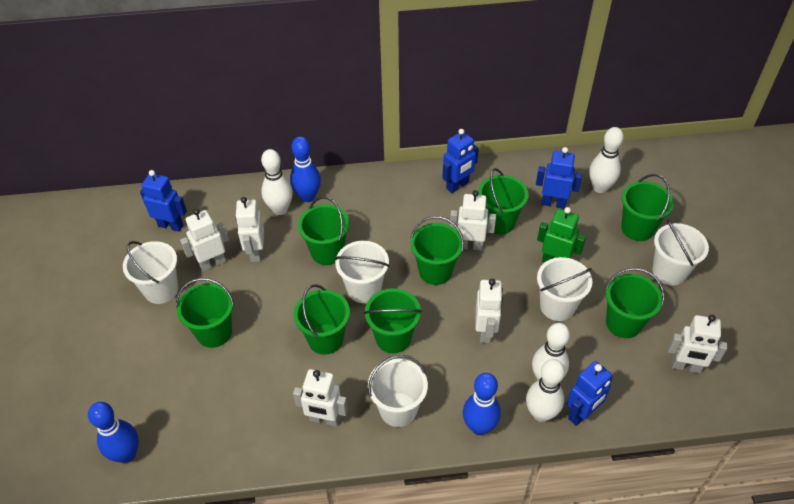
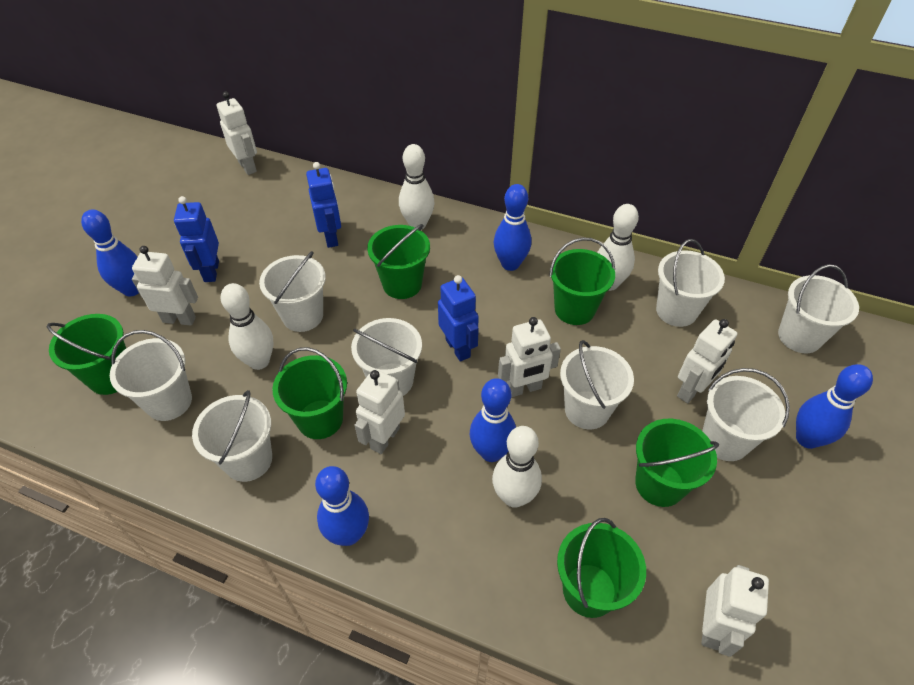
blue bowling pin: 3 -> 5
blue robot: 4 -> 3
green bucket: 8 -> 6
green robot: 1 -> 0
white bucket: 5 -> 8

